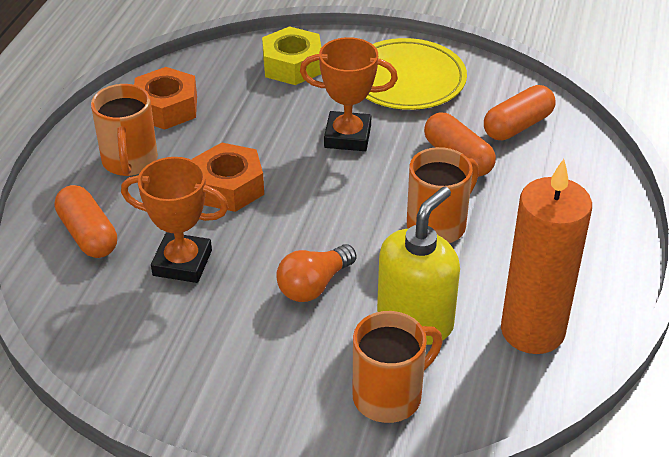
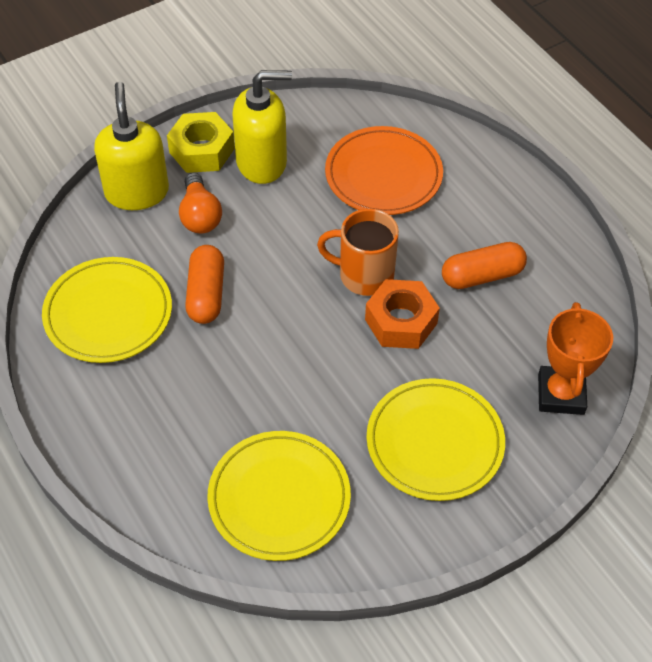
orange candle: 1 -> 0
orange capsule: 3 -> 2
orange mug: 3 -> 1
orange nut: 2 -> 1
orange plate: 0 -> 1
orange trophy: 2 -> 1
yellow plate: 1 -> 3
yellow soap dispenser: 1 -> 2

